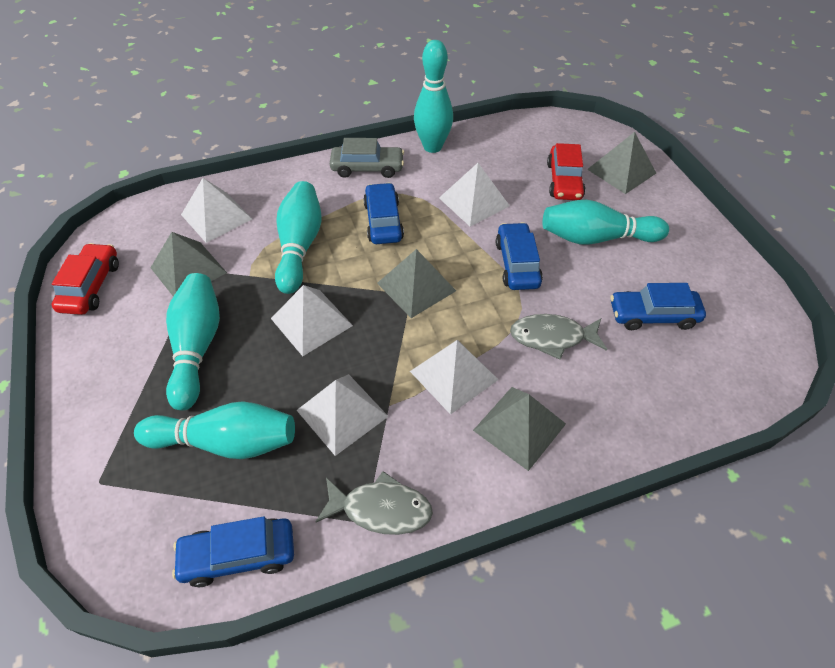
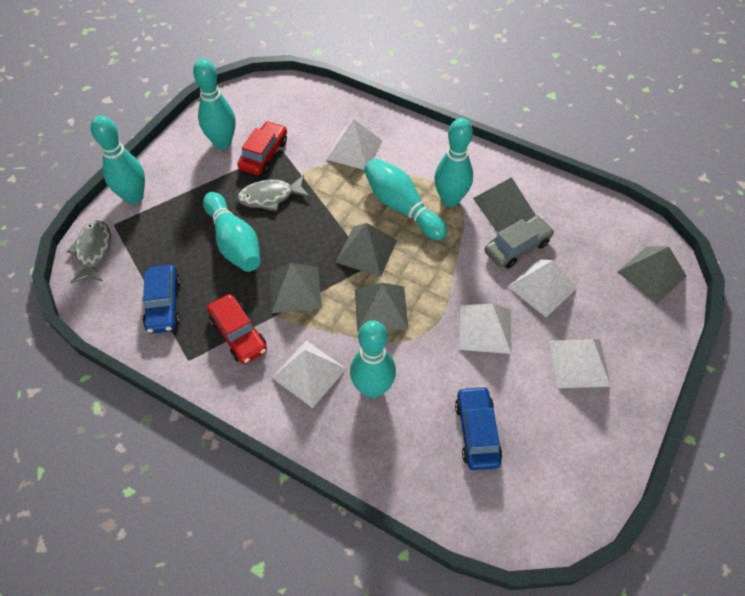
blue car: 4 -> 2
grey pyramid: 4 -> 5
turquoise bowling pin: 5 -> 6

